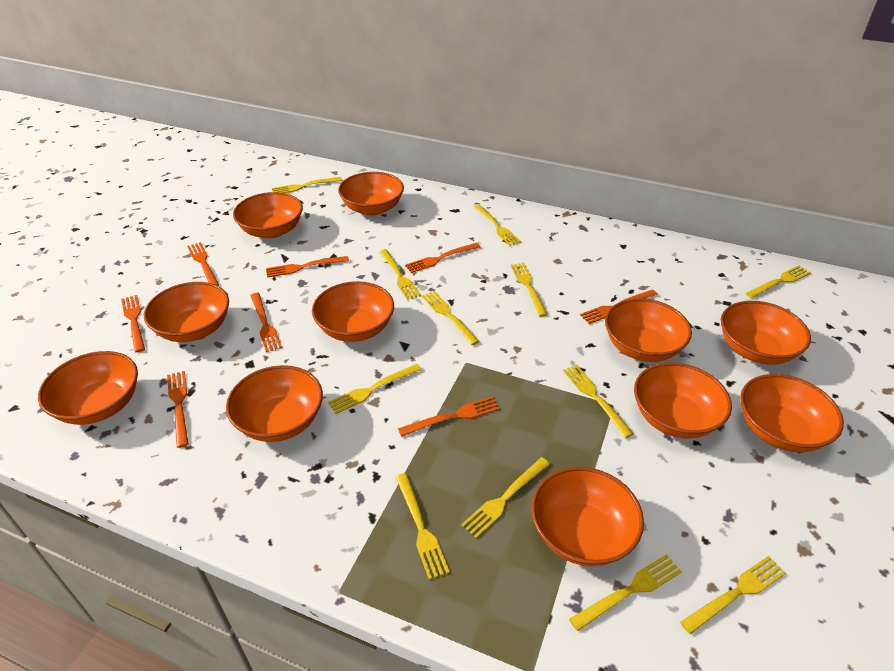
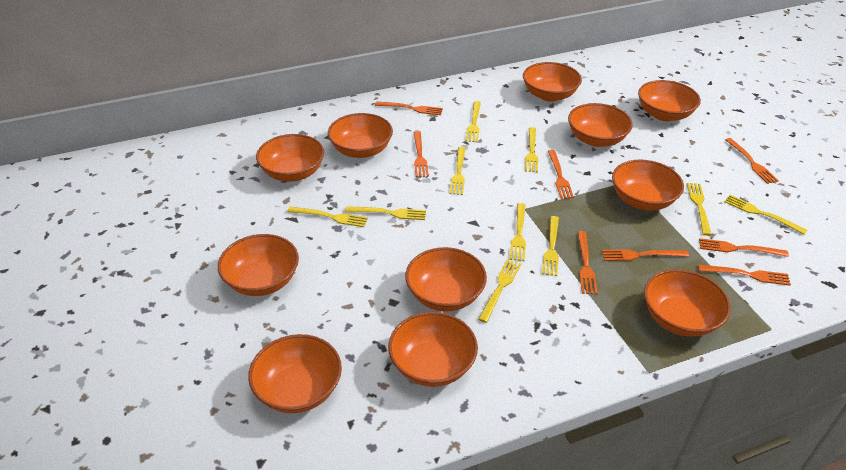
yellow fork: 12 -> 10

